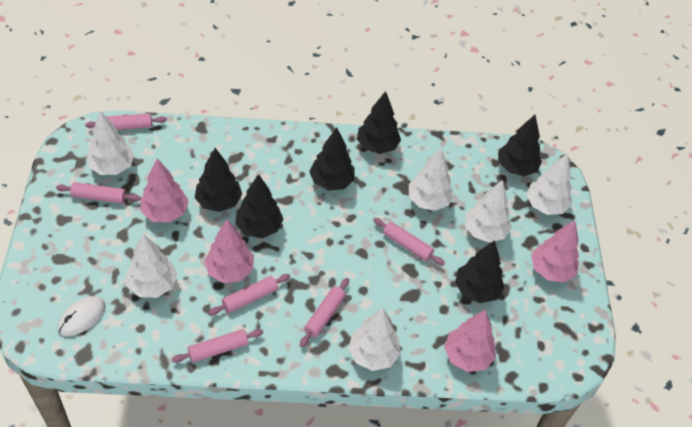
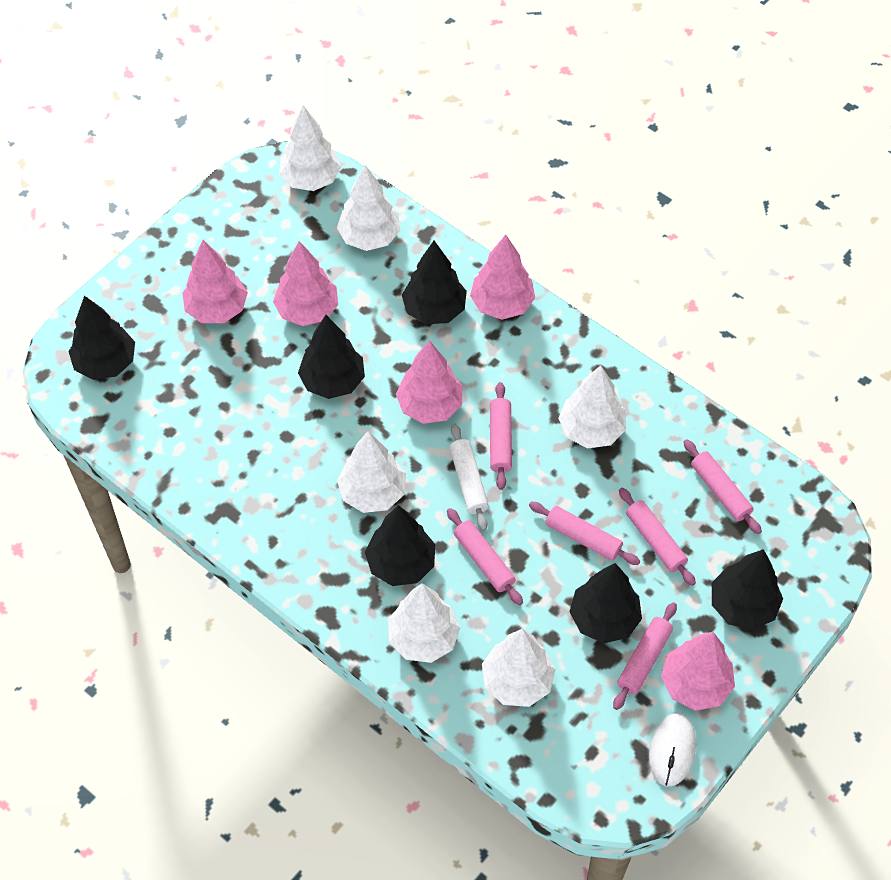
pink tree: 4 -> 5
white rolling pin: 0 -> 1

